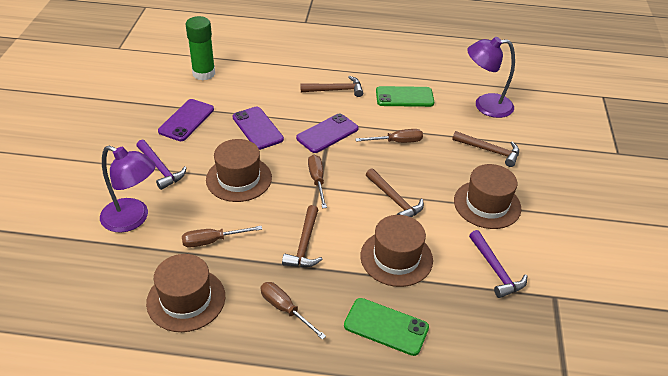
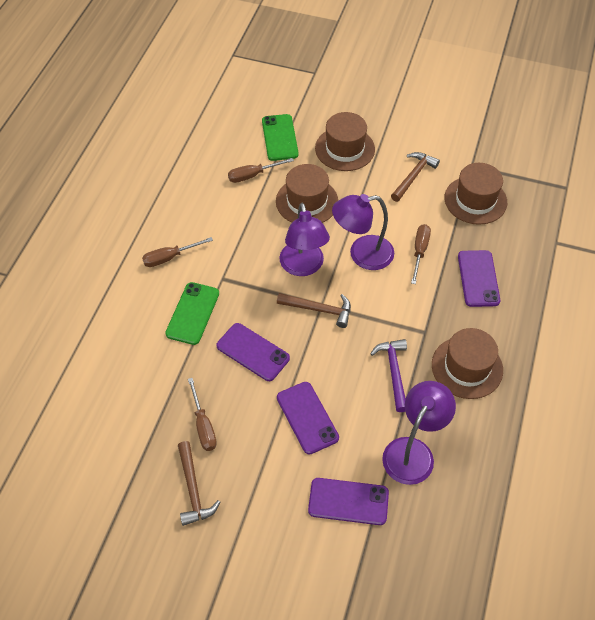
brown hammer: 4 -> 3
green glue stick: 1 -> 0
purple hammer: 2 -> 1
purple lamp: 2 -> 3
purple phone: 3 -> 4

